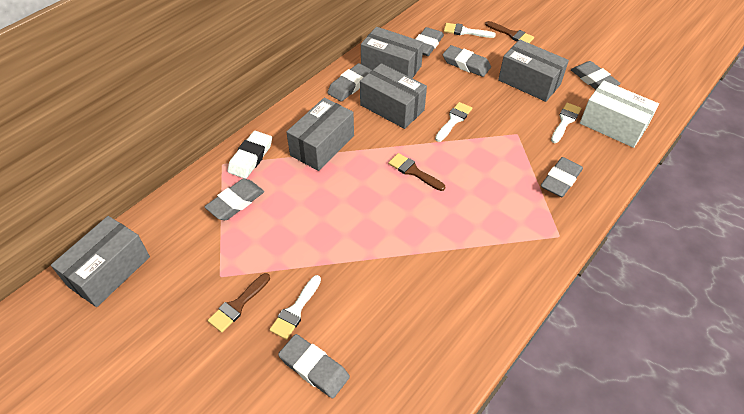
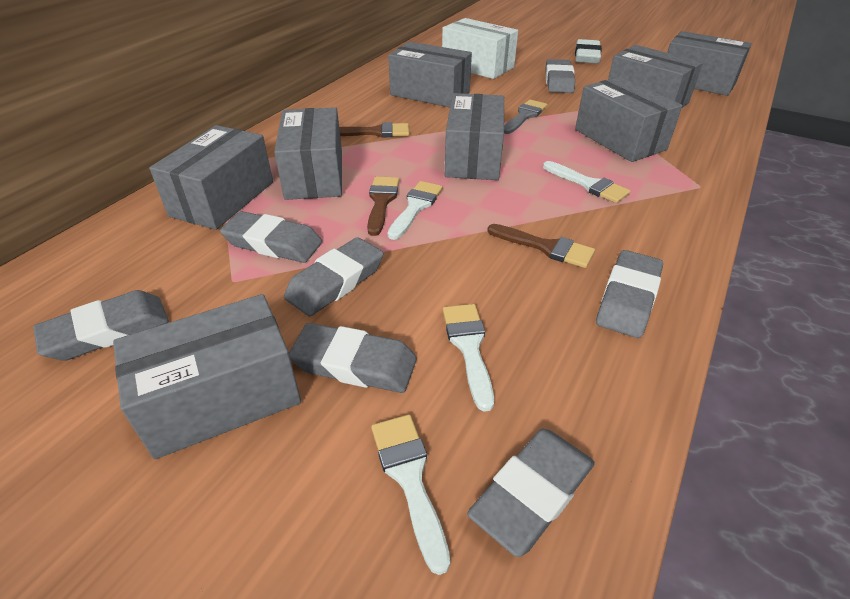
grey box: 5 -> 8
grey brush: 0 -> 1

